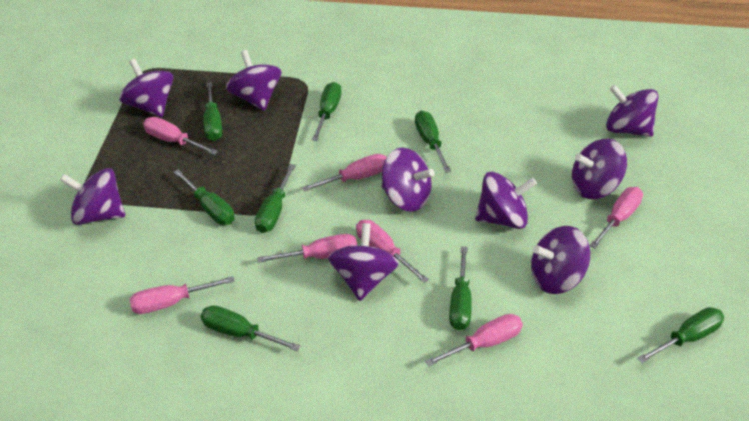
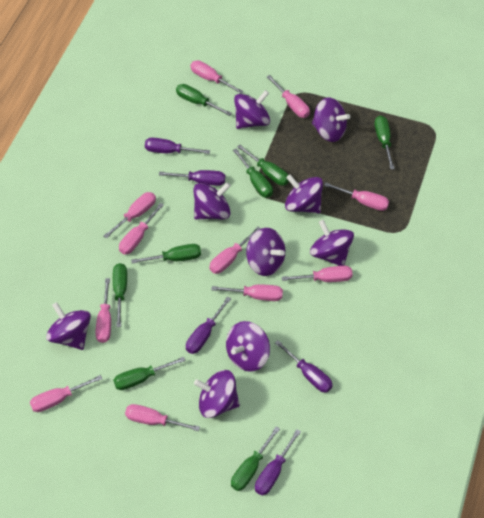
pink screwdriver: 7 -> 11
purple screwdriver: 0 -> 5

